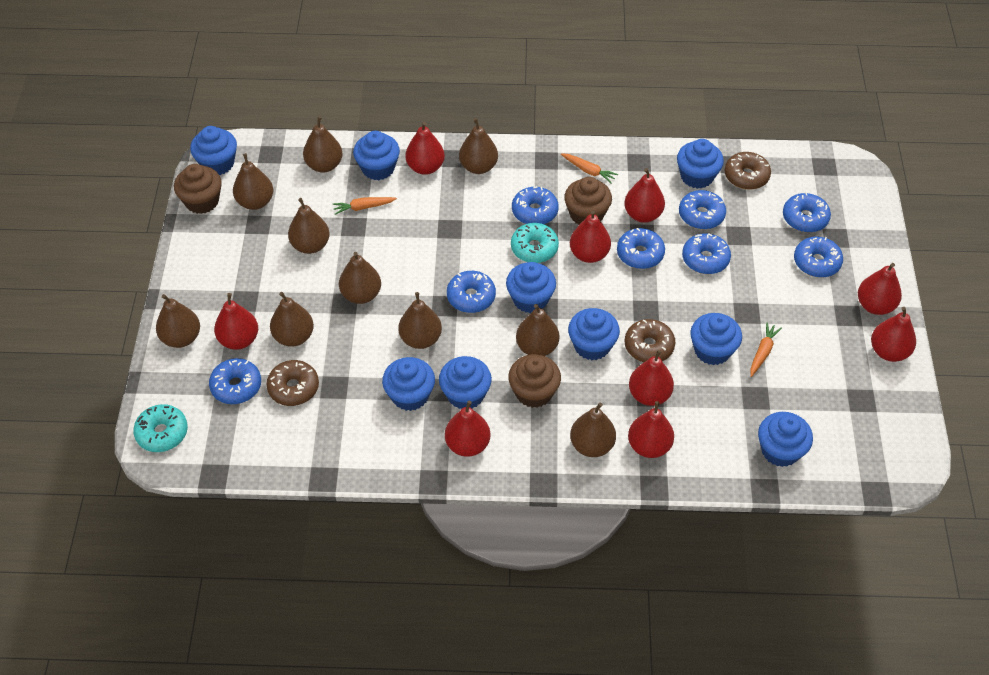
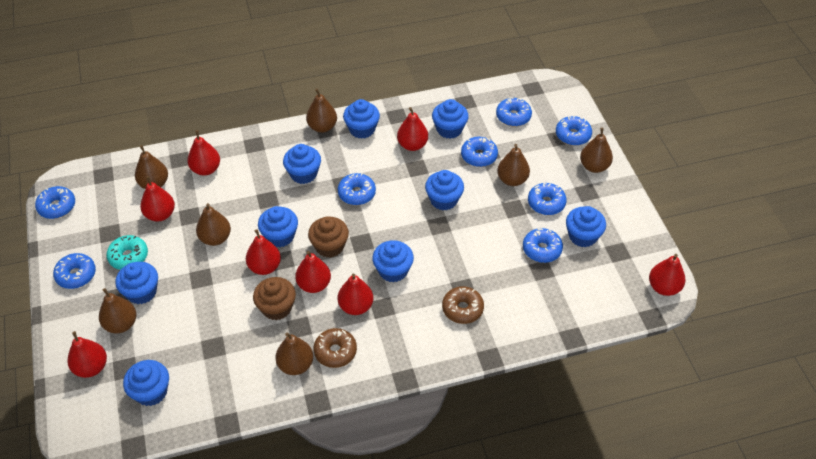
brown cupcake: 3 -> 2
brown donut: 3 -> 2
brown pear: 10 -> 7
orange carrot: 3 -> 0
red pear: 9 -> 8
turquoise donut: 2 -> 1

